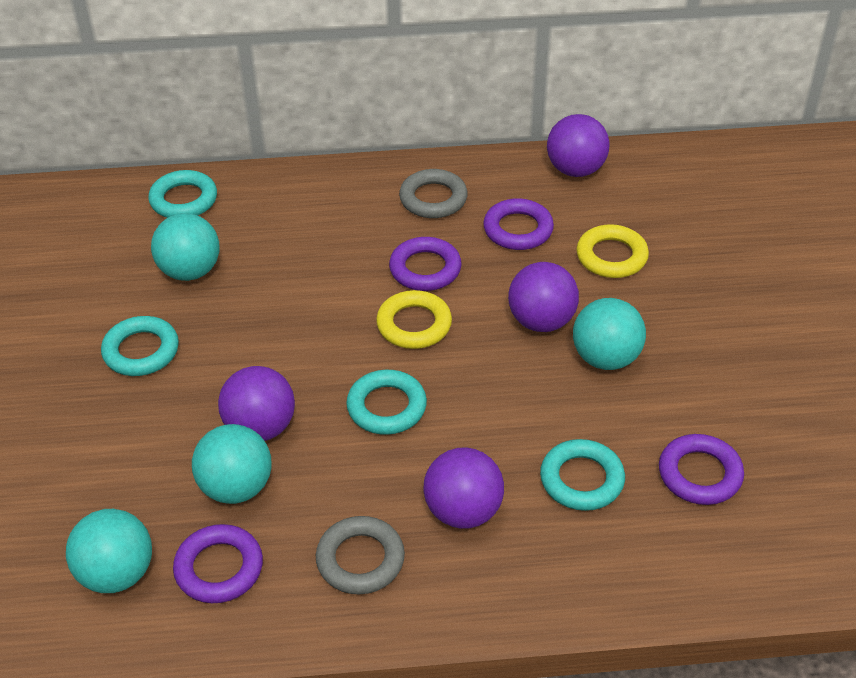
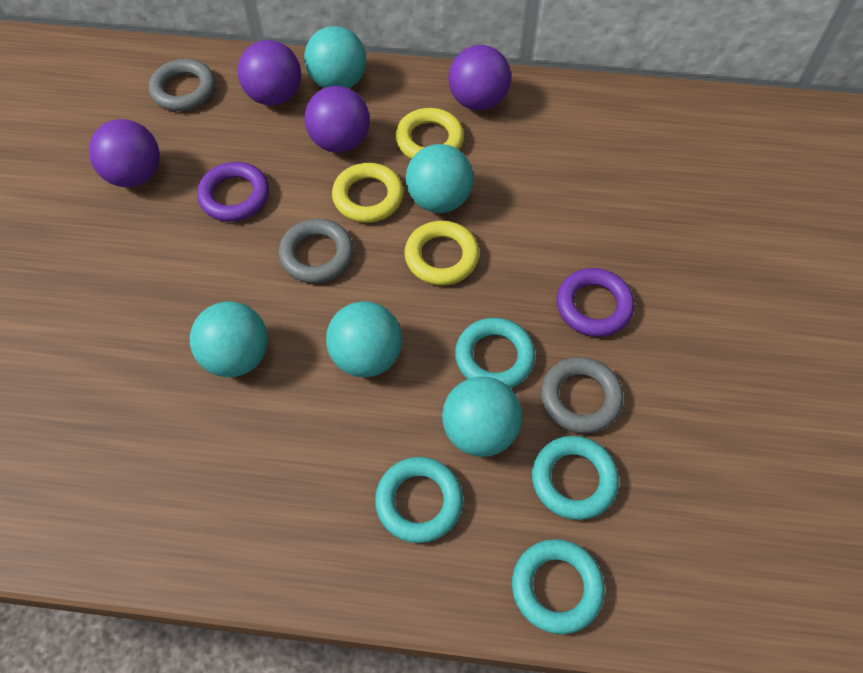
grey ring: 2 -> 3
purple ring: 4 -> 2
turquoise ball: 4 -> 5
yellow ring: 2 -> 3

